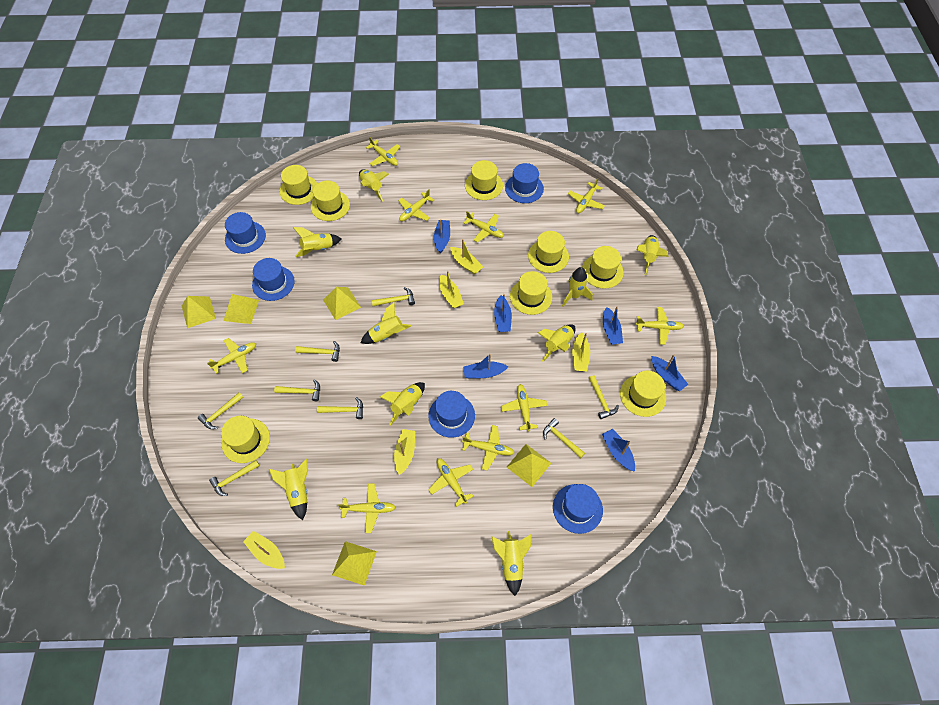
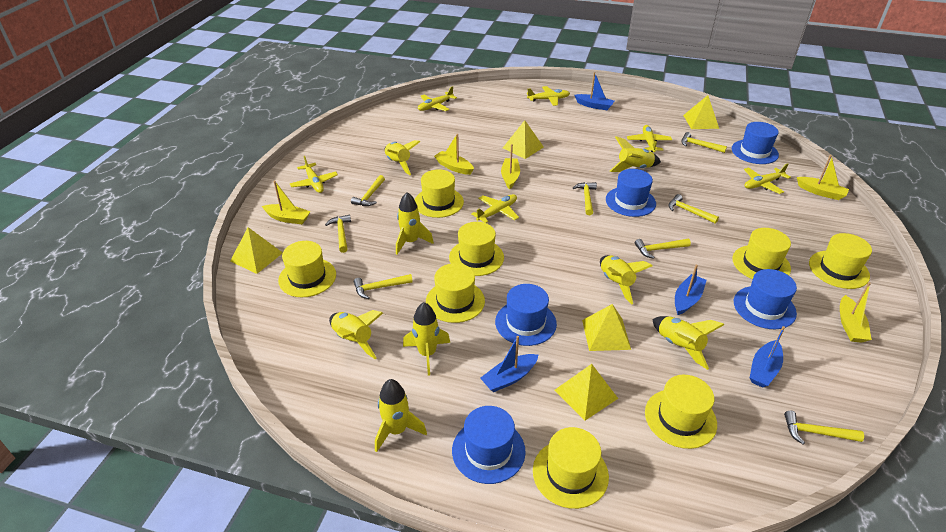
blue boat: 6 -> 4
yellow plane: 10 -> 6
yellow rocket: 9 -> 8

